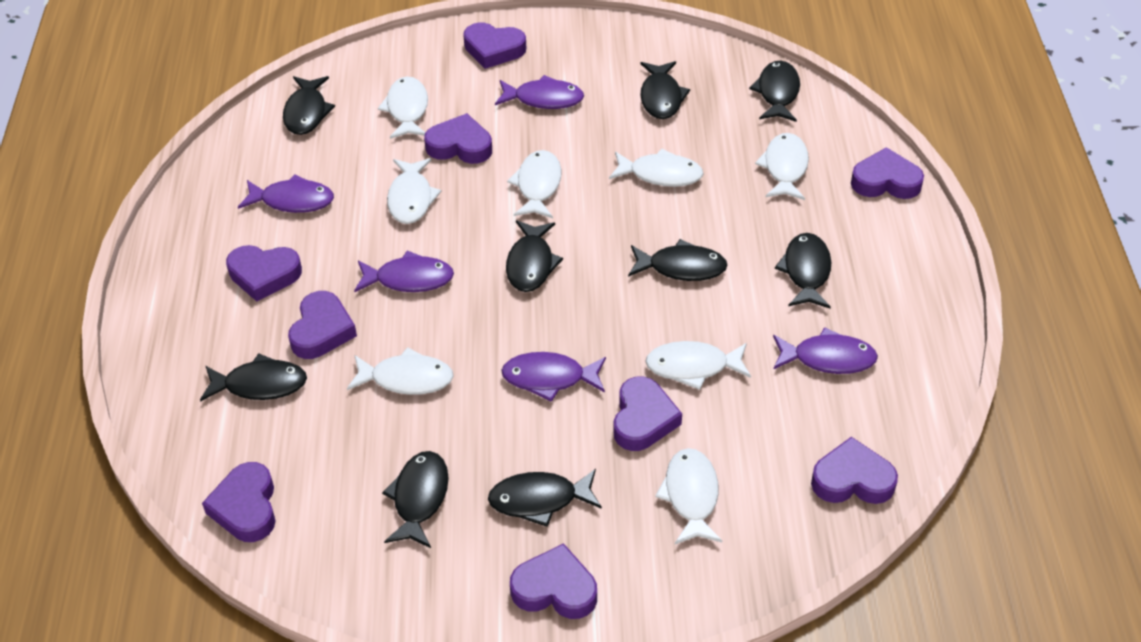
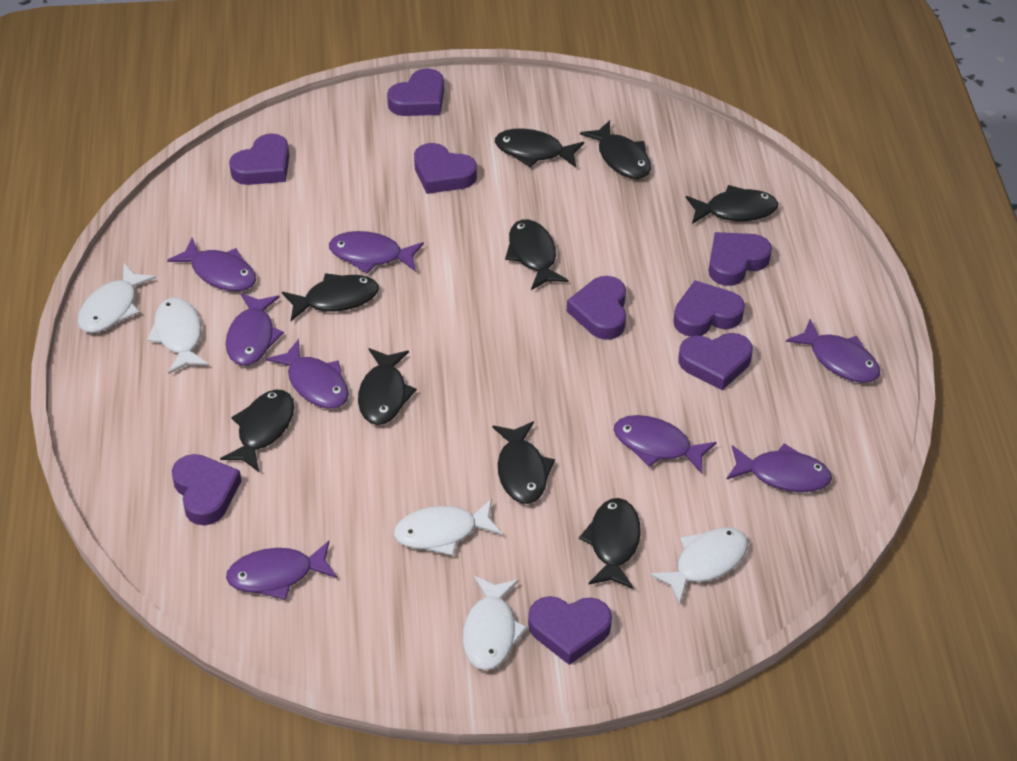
purple fish: 5 -> 8
white fish: 8 -> 5

